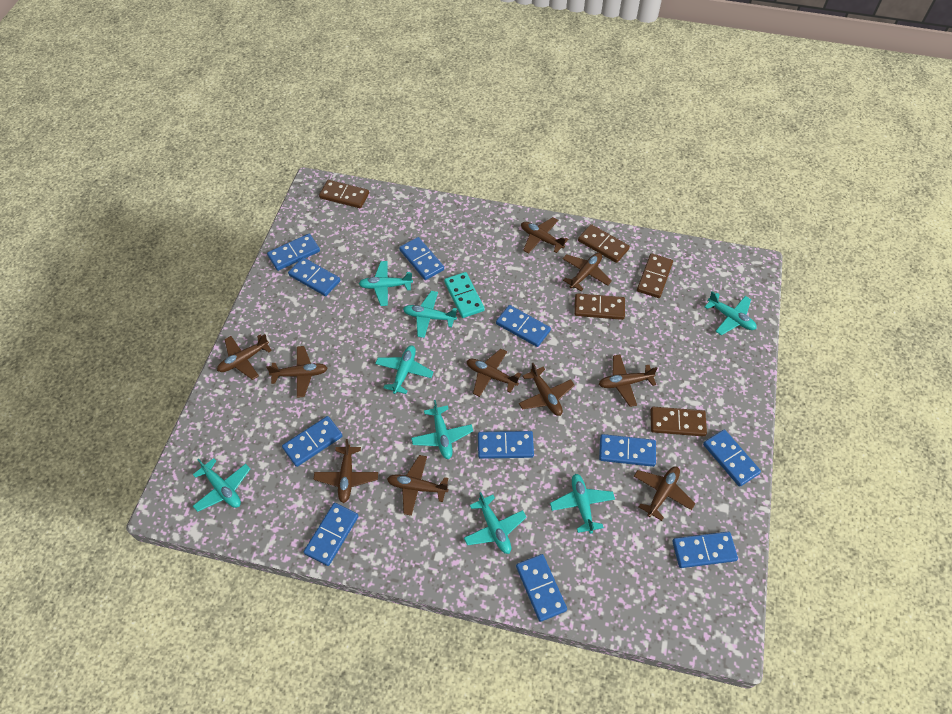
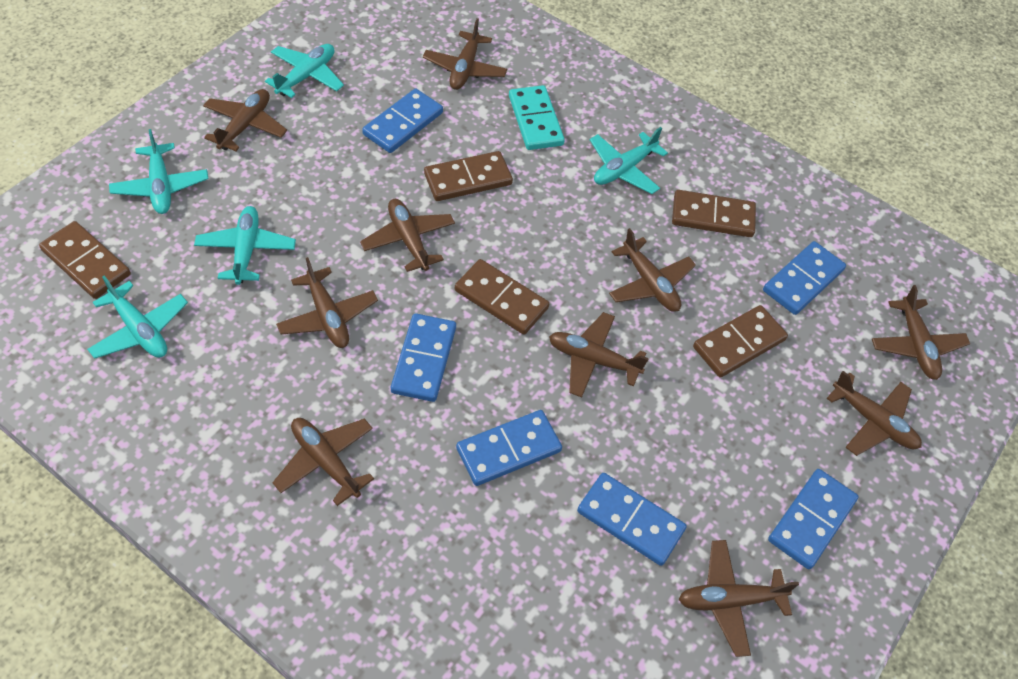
blue domino: 11 -> 6
turquoise plane: 8 -> 5

